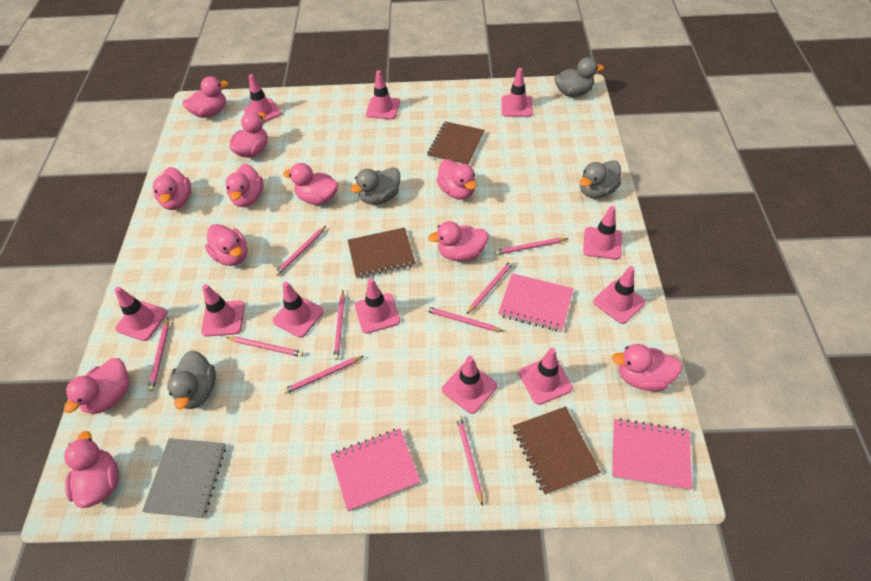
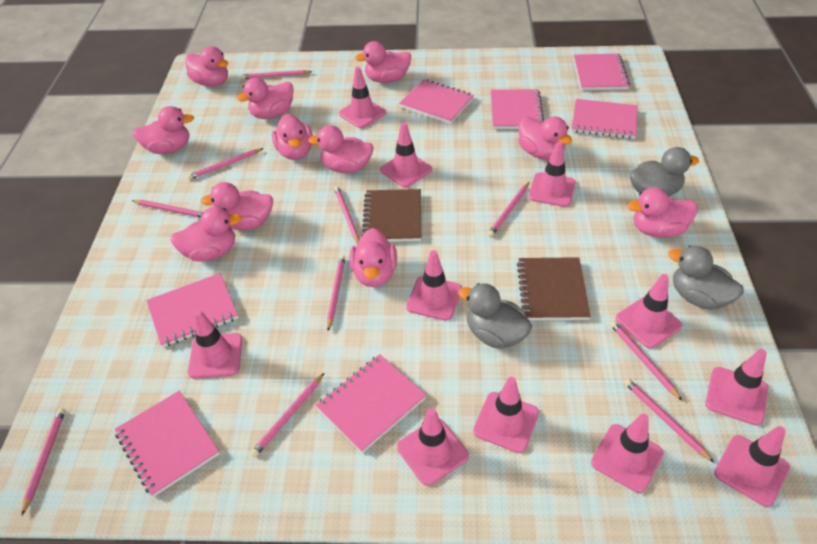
brown notebook: 3 -> 2
grey duck: 4 -> 3
grey notebook: 1 -> 0
pink notebook: 3 -> 7
pink pencil: 9 -> 10

